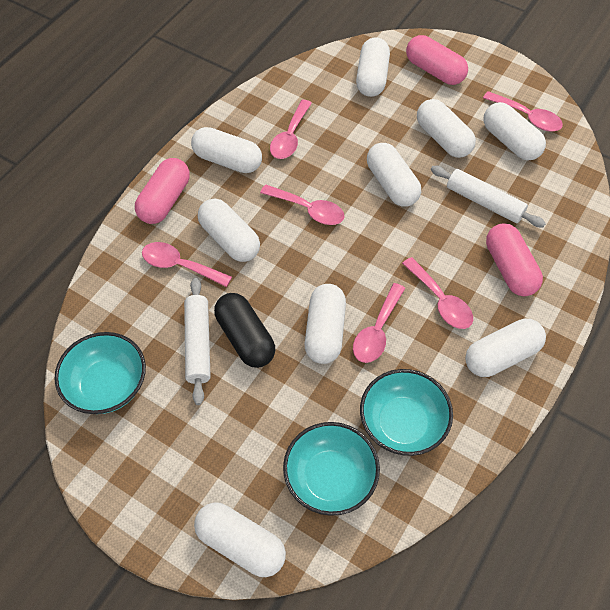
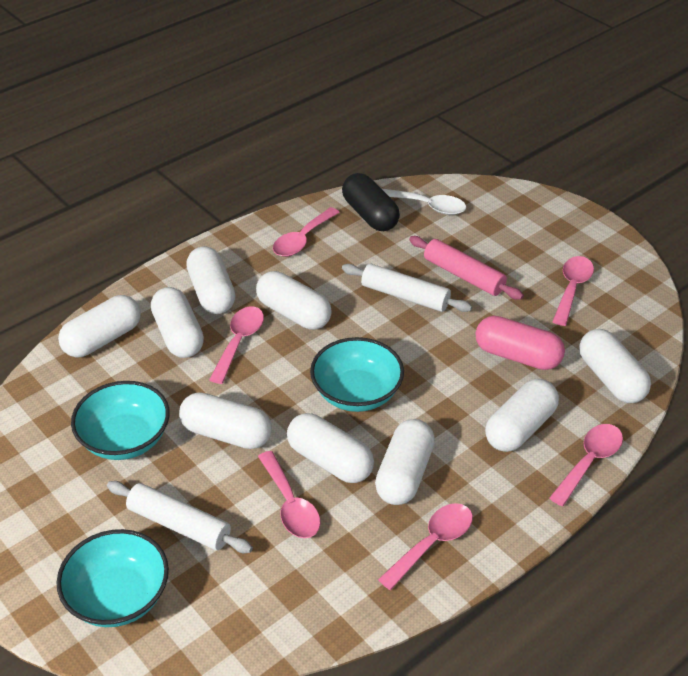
pink capsule: 3 -> 1
pink rolling pin: 0 -> 1
white spoon: 0 -> 1

